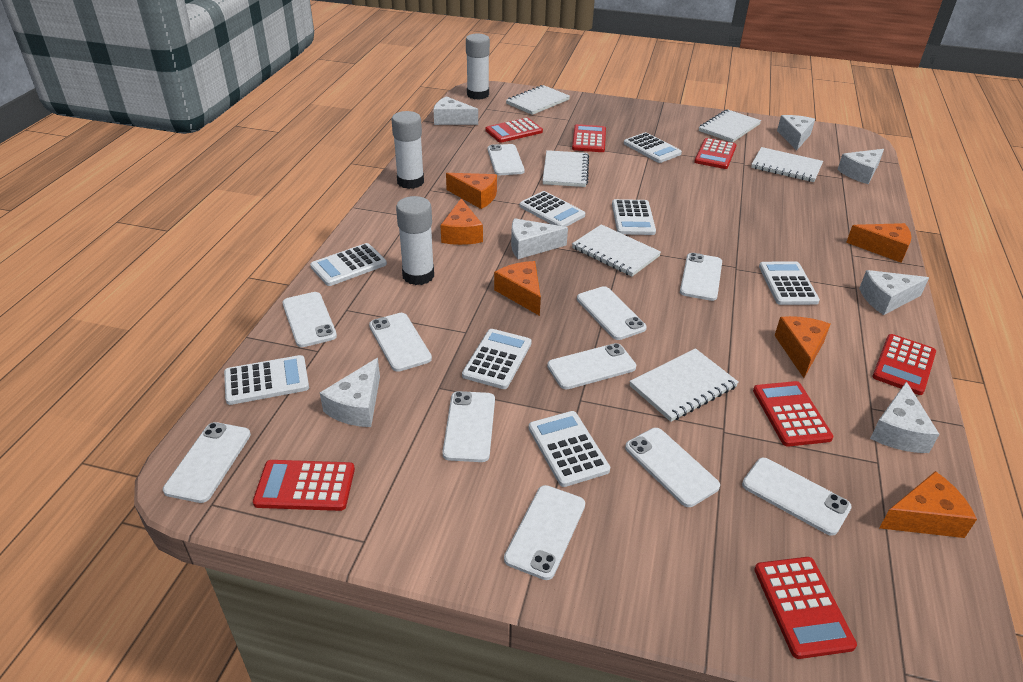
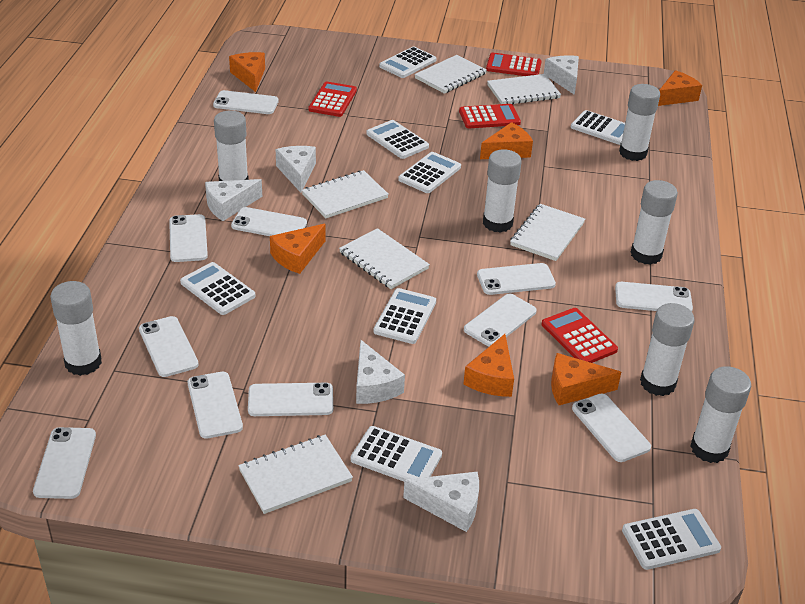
red calculator: 7 -> 4
white cheese: 7 -> 5
white glue stick: 3 -> 7

